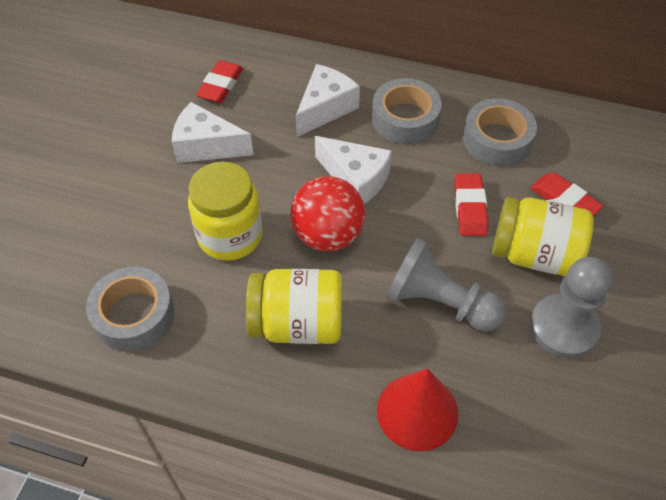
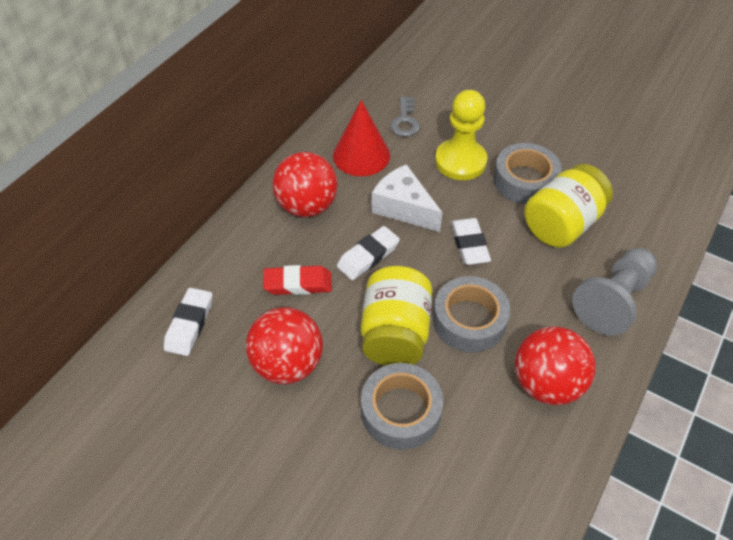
grey key: 0 -> 1
grey pawn: 2 -> 1
red ball: 1 -> 3
red eraser: 3 -> 1
white cheese: 3 -> 1
white eraser: 0 -> 3
yellow jar: 3 -> 2
yellow pawn: 0 -> 1

